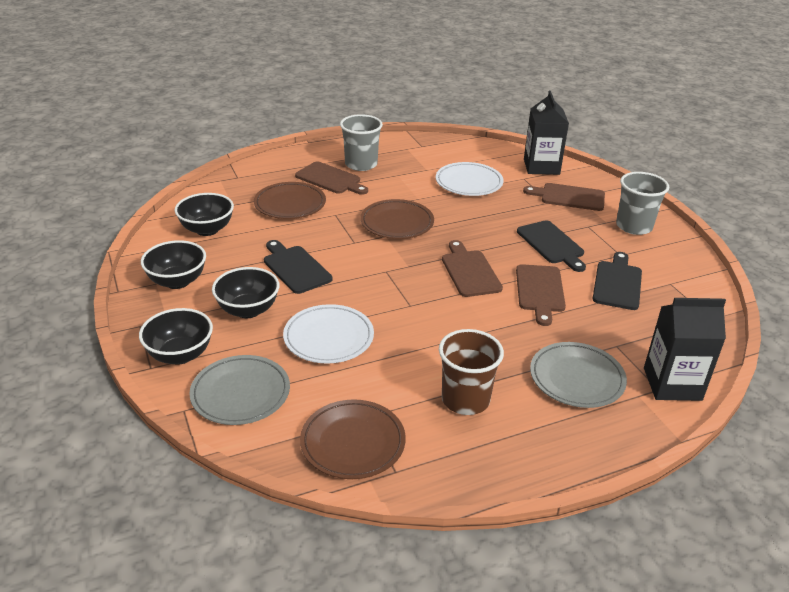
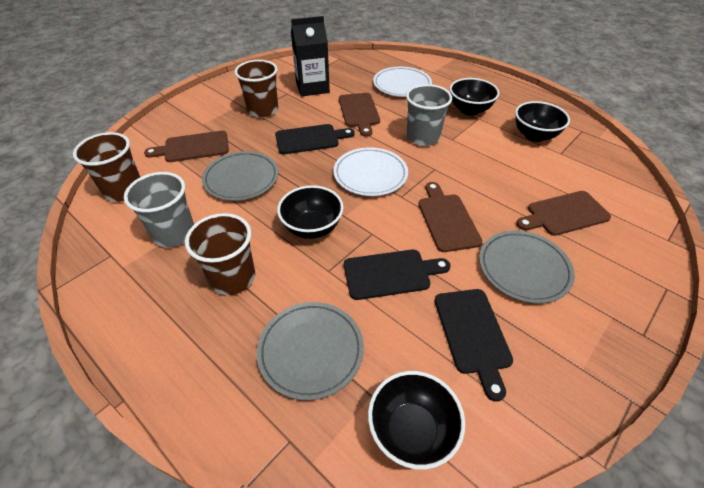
black carton: 2 -> 1
brown cup: 1 -> 3
brown plate: 3 -> 0
grey plate: 2 -> 3

